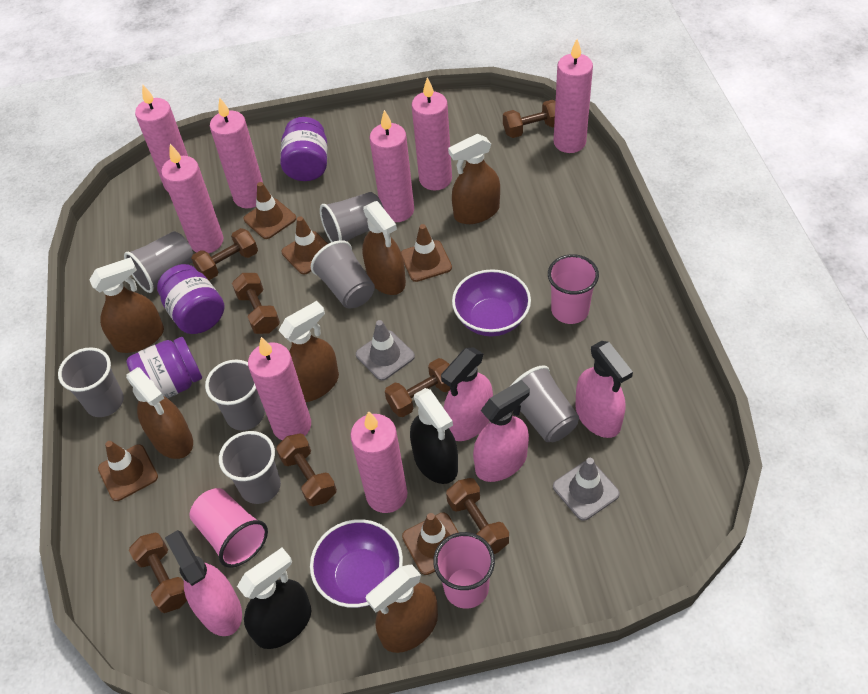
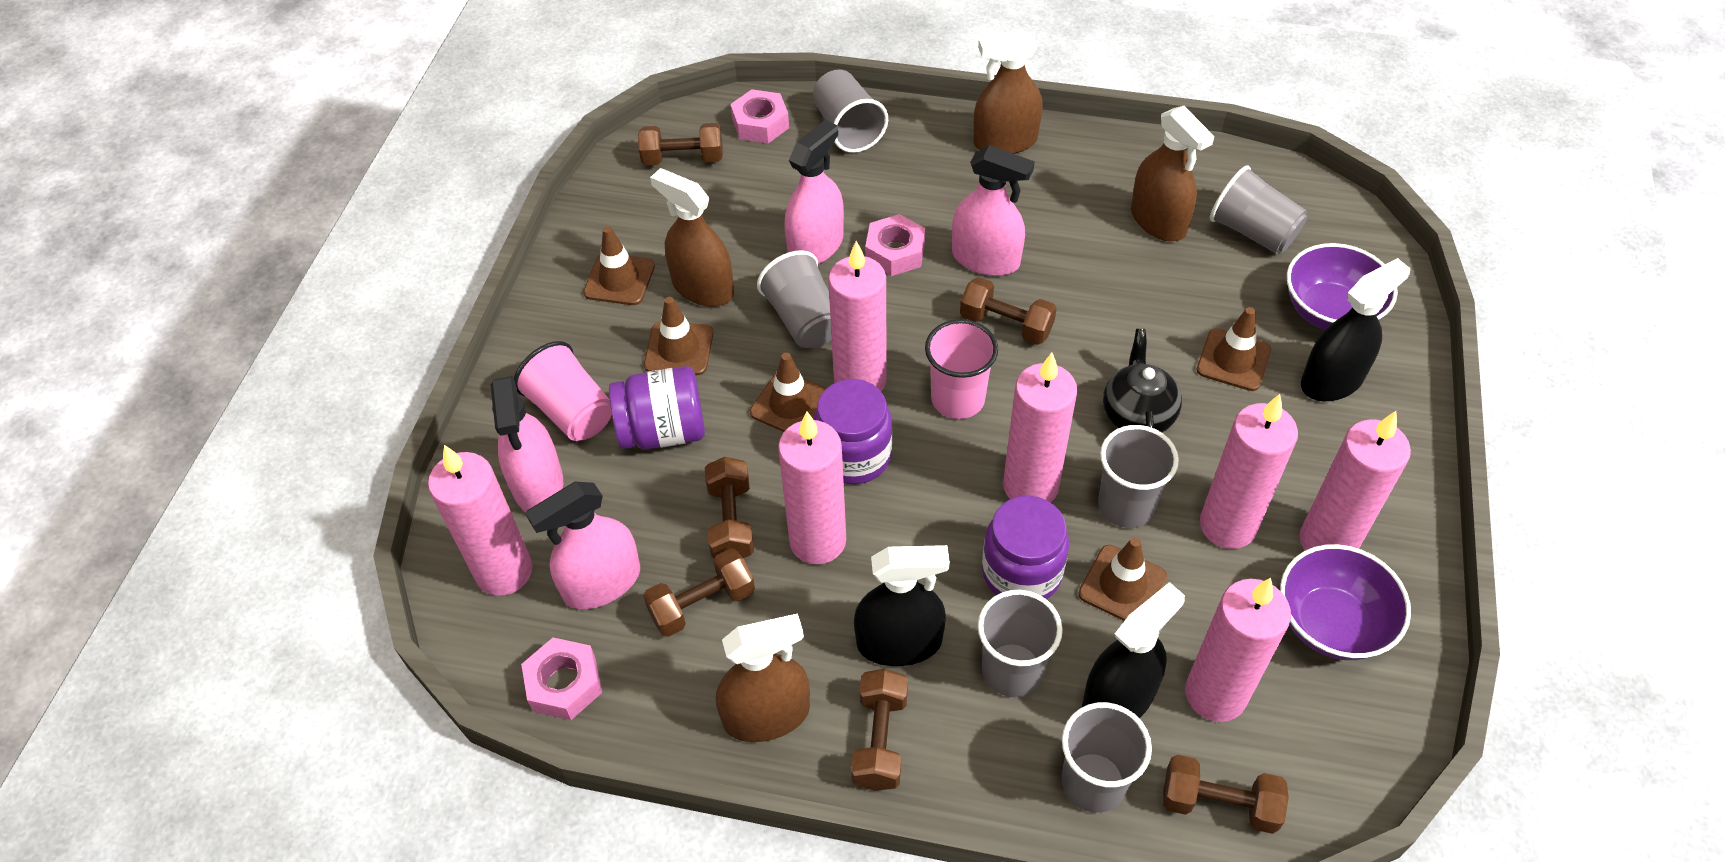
black spray bottle: 2 -> 3
black teapot: 0 -> 1
brown dumbbell: 7 -> 6
brown spray bottle: 6 -> 4
grey cup: 7 -> 6
grey traffic cone: 2 -> 0
pink candle: 8 -> 7
pink cup: 3 -> 2
pink nut: 0 -> 3

